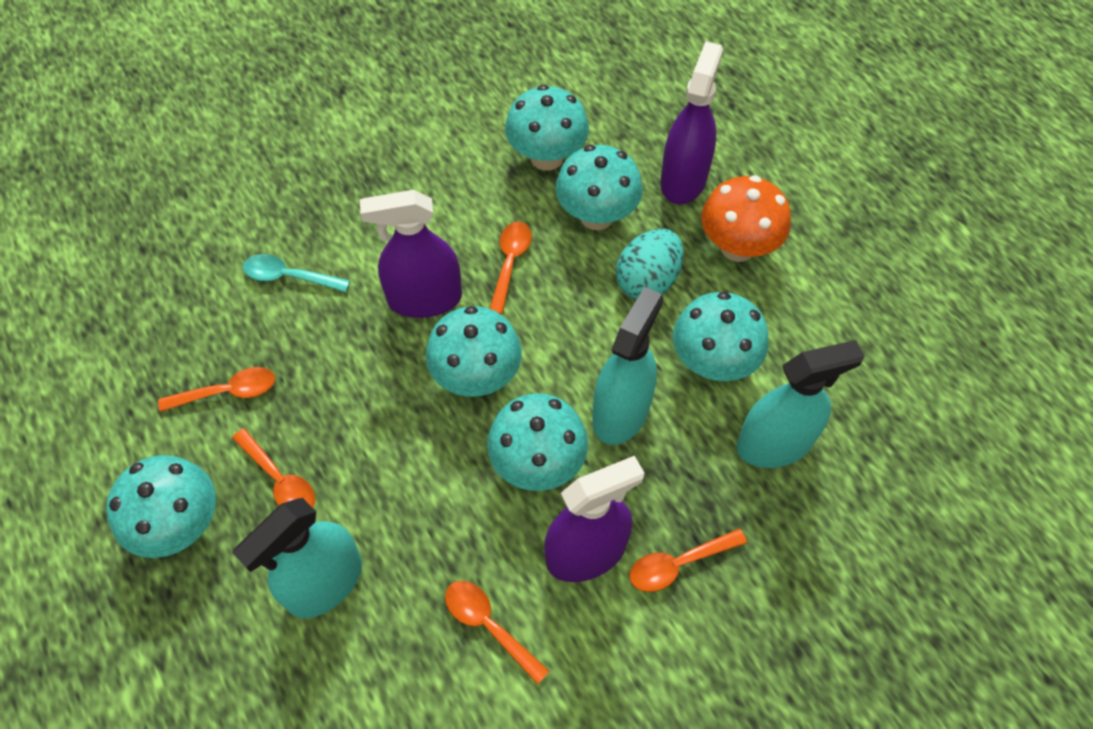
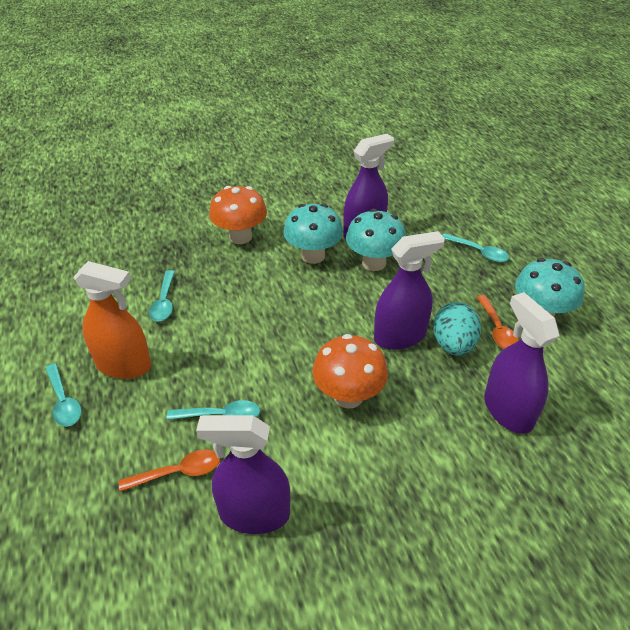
orange mushroom: 1 -> 2
orange spoon: 5 -> 2
orange spray bottle: 0 -> 1
purple spray bottle: 3 -> 4
turquoise mushroom: 6 -> 3
turquoise spoon: 1 -> 4
turquoise spray bottle: 3 -> 0

